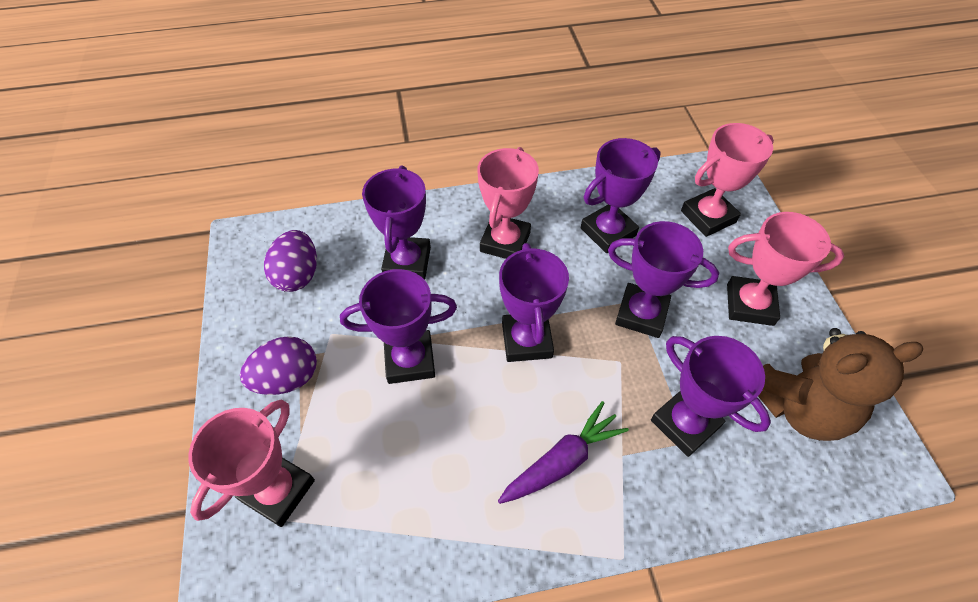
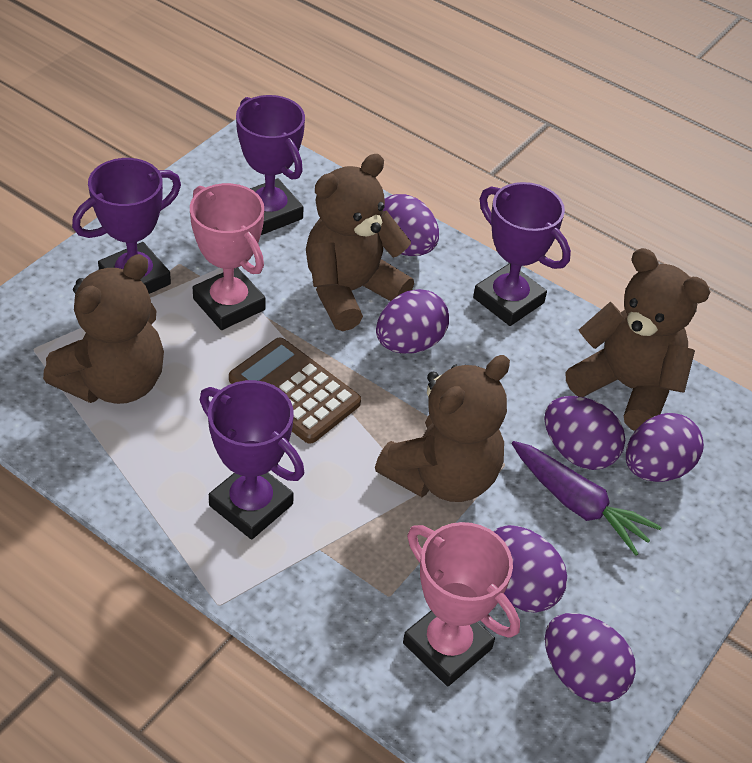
brown calculator: 0 -> 1
brown teddy bear: 1 -> 4
pink trophy: 4 -> 2
purple egg: 2 -> 6
purple trophy: 6 -> 4

